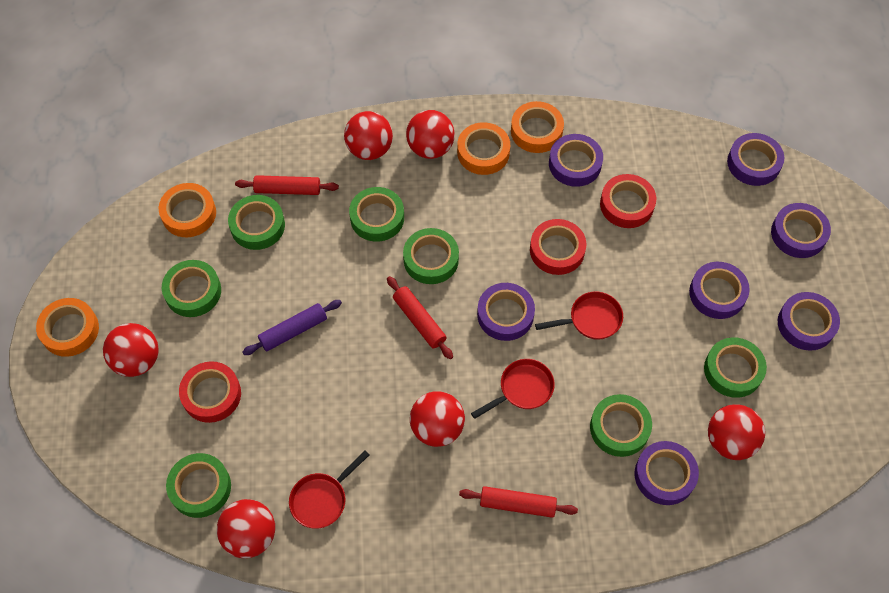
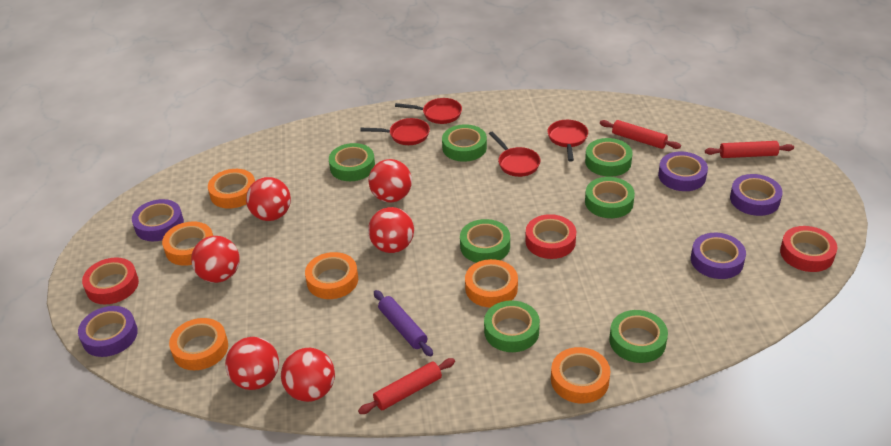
orange tape: 4 -> 6
purple tape: 7 -> 5
red pan: 3 -> 4

